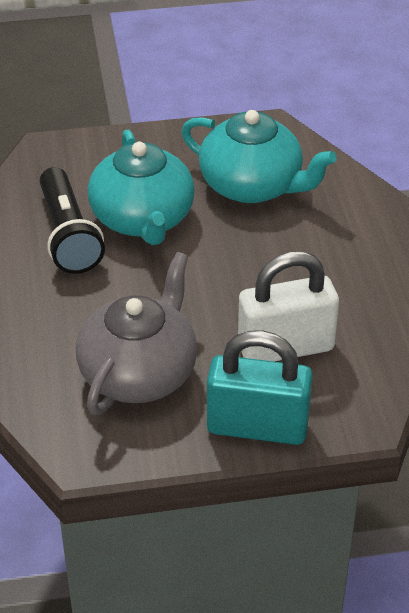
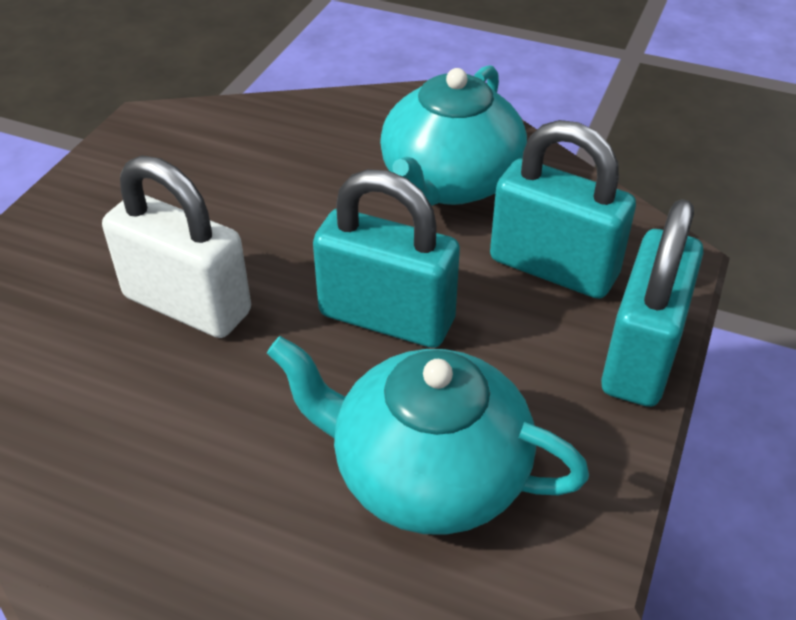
black flashlight: 1 -> 0
grey teapot: 1 -> 0
turquoise padlock: 1 -> 3

